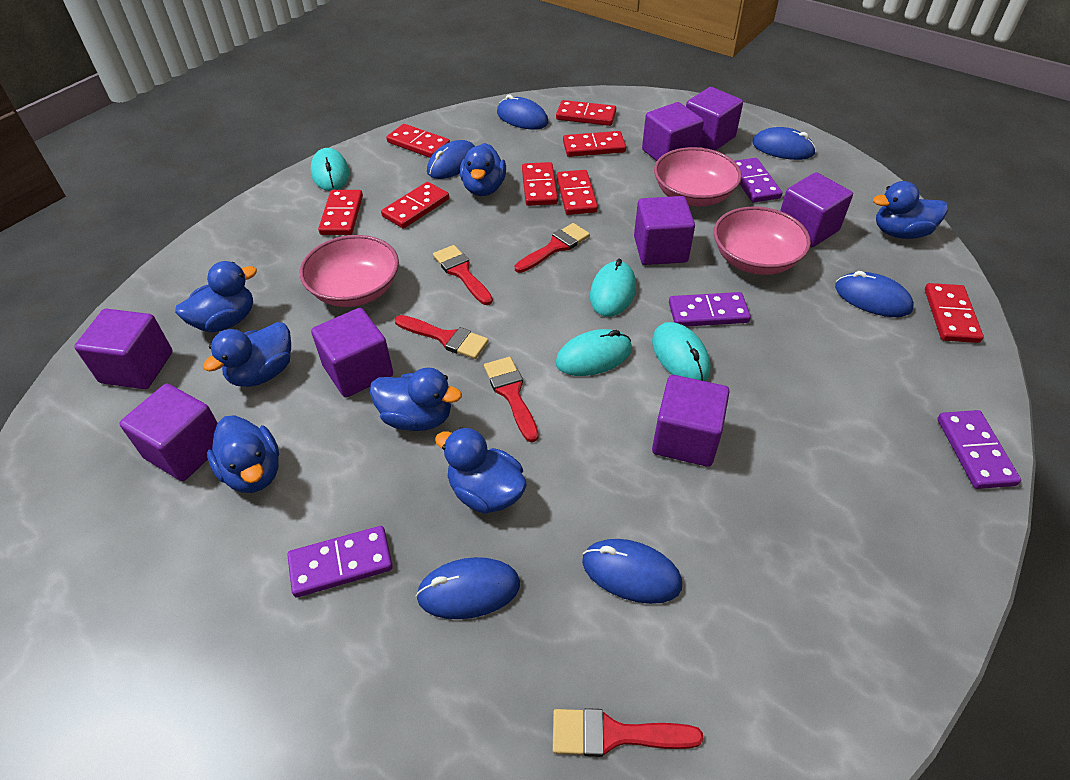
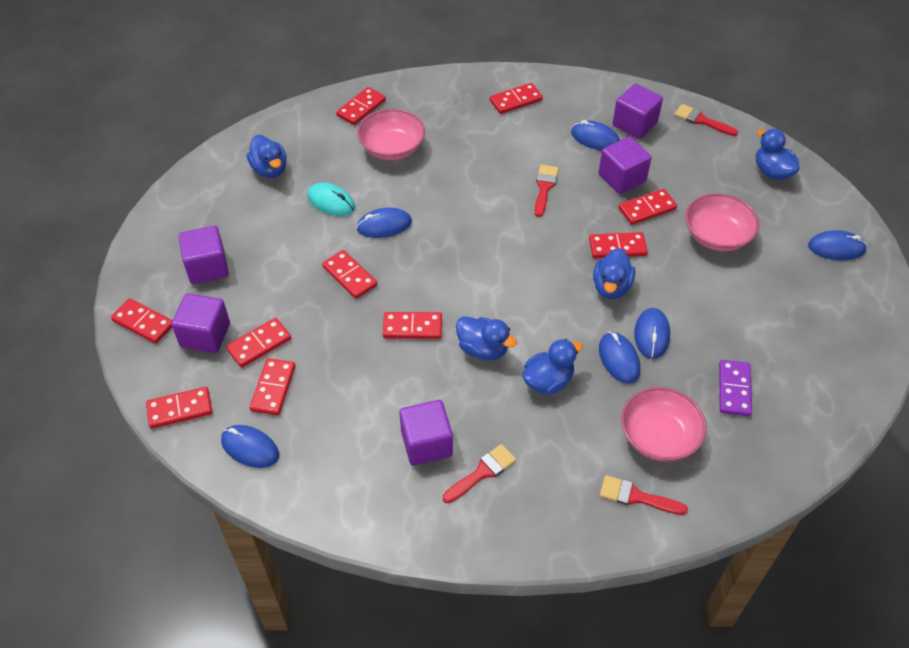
blue duck: 7 -> 5
purple cube: 8 -> 5
purple domino: 4 -> 1
red brush: 5 -> 4
red domino: 8 -> 10
turquoise mouse: 4 -> 1

